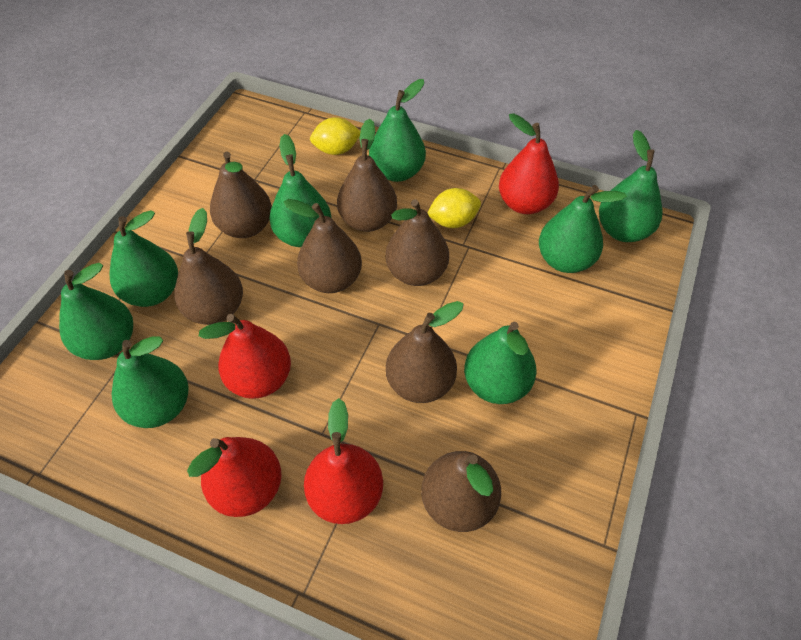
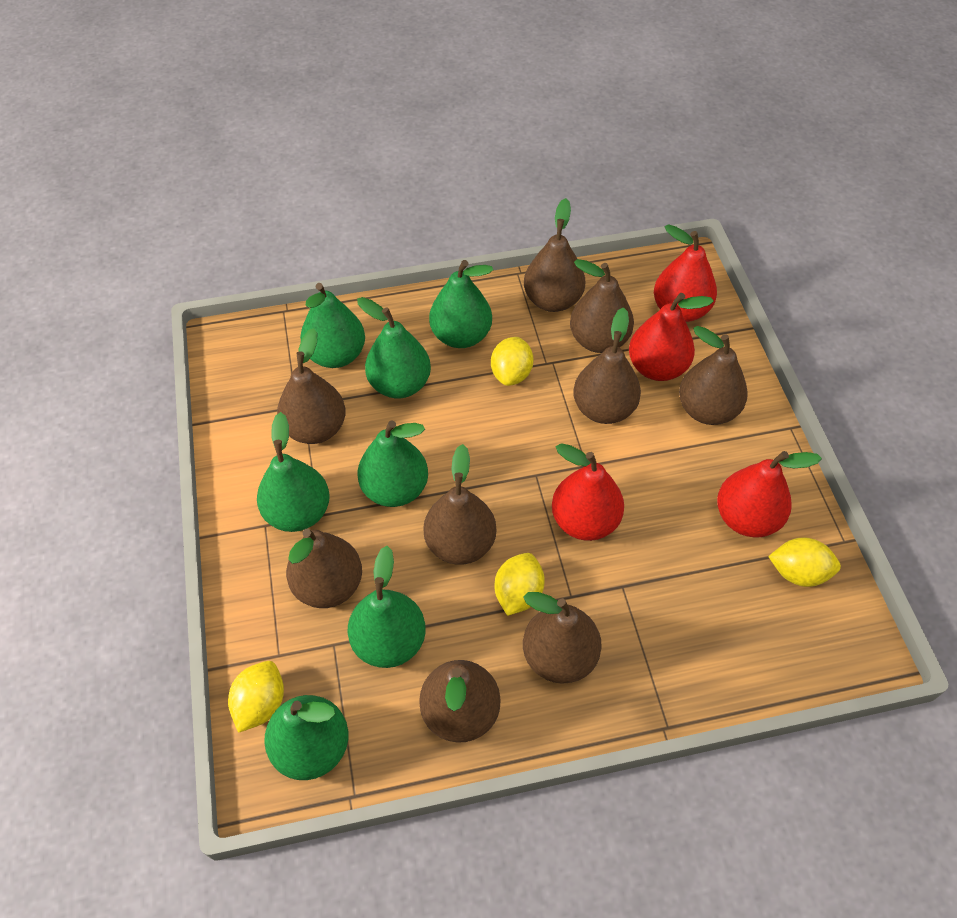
brown pear: 7 -> 9
green pear: 8 -> 7
yellow lemon: 2 -> 4

